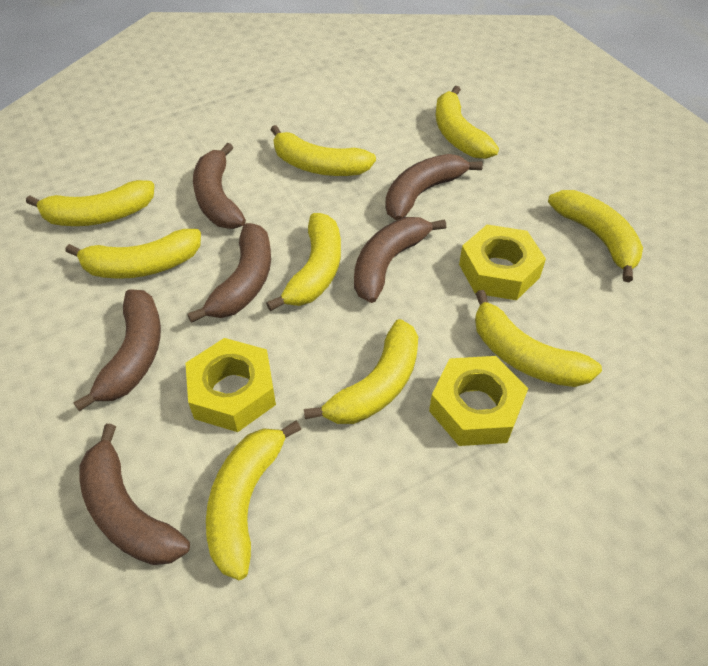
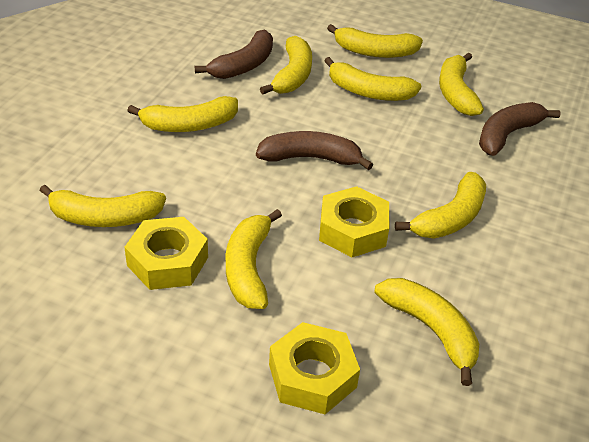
brown banana: 6 -> 3

